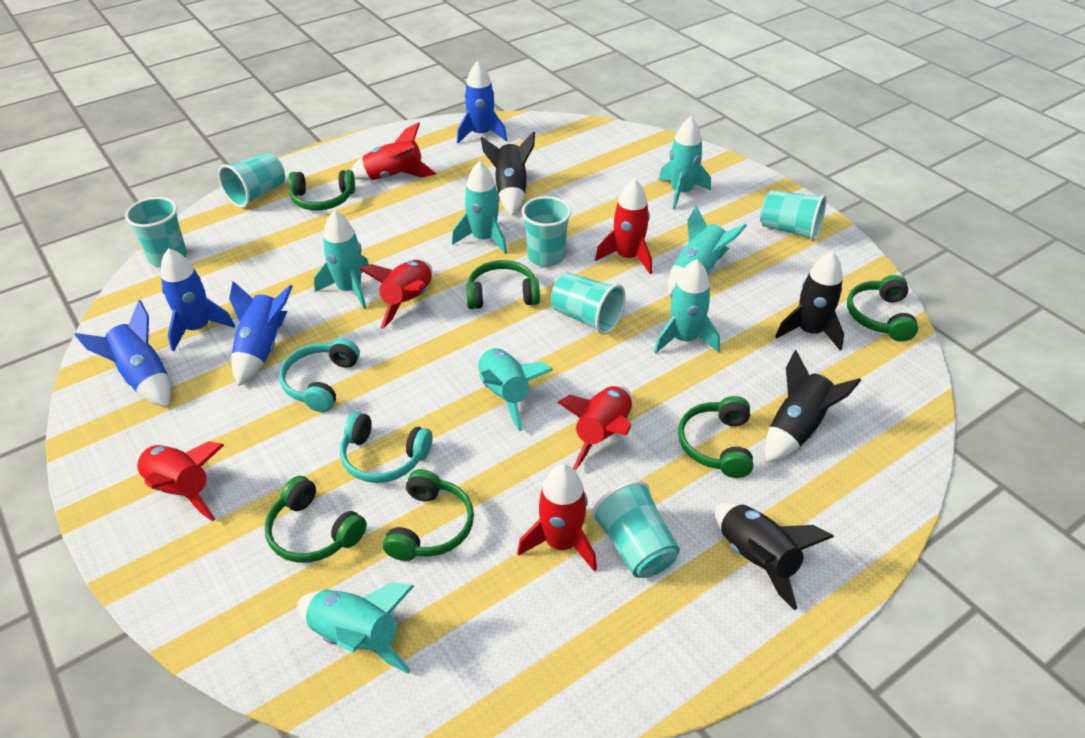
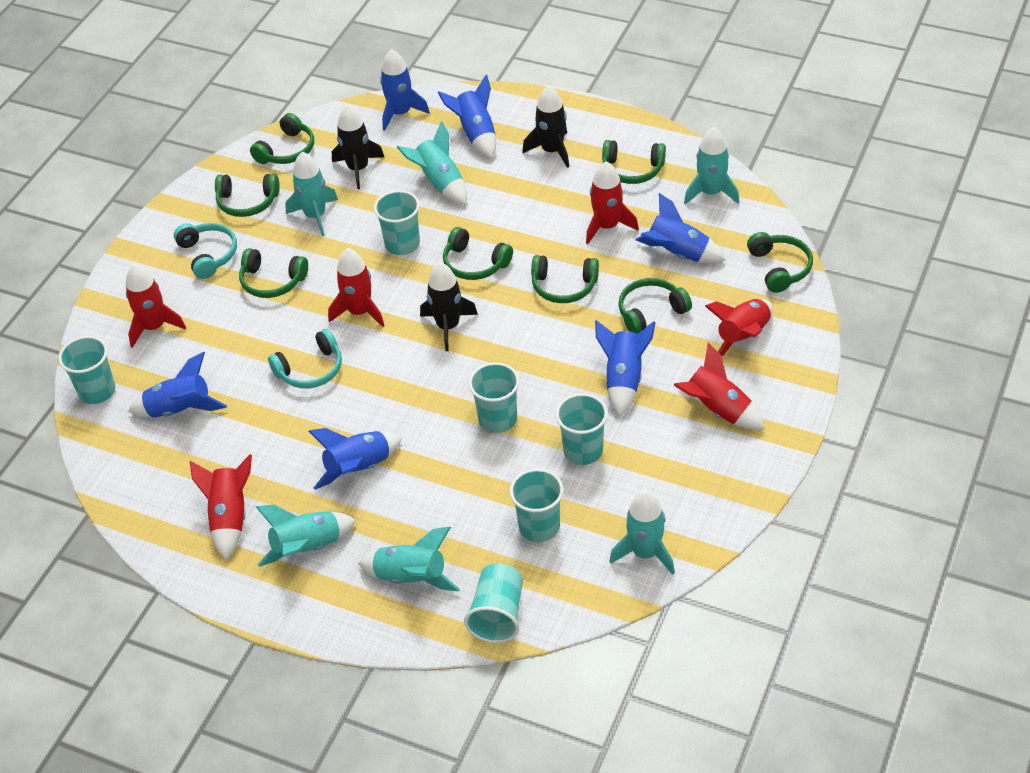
black rocket: 4 -> 3
blue rocket: 4 -> 6
green headphones: 6 -> 8
turquoise rocket: 7 -> 6

